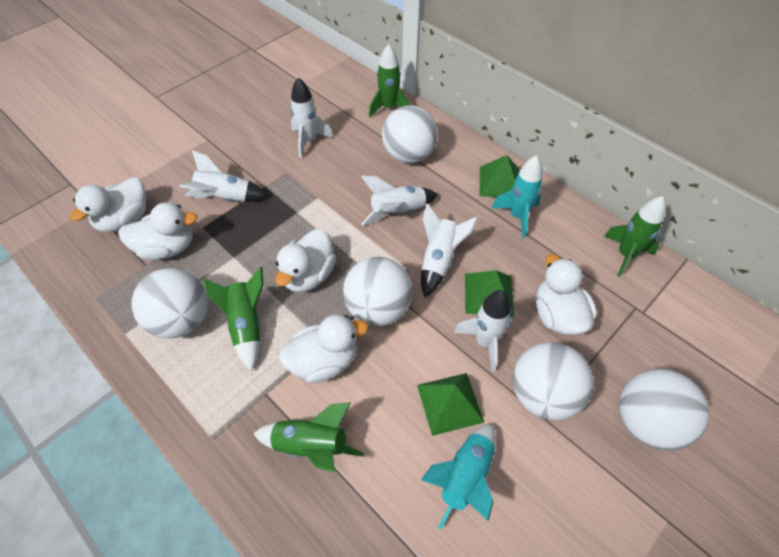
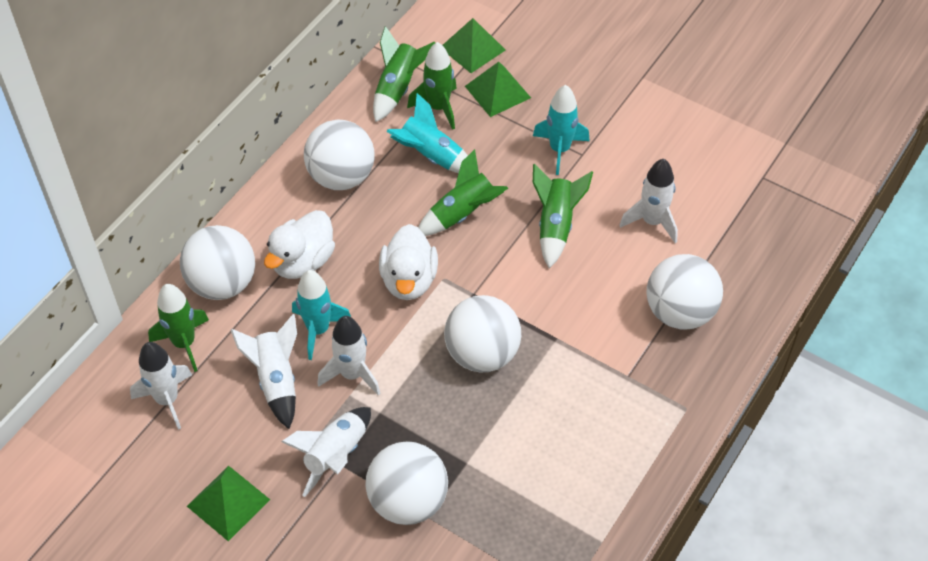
green rocket: 4 -> 5
turquoise rocket: 2 -> 3
white duck: 5 -> 2

